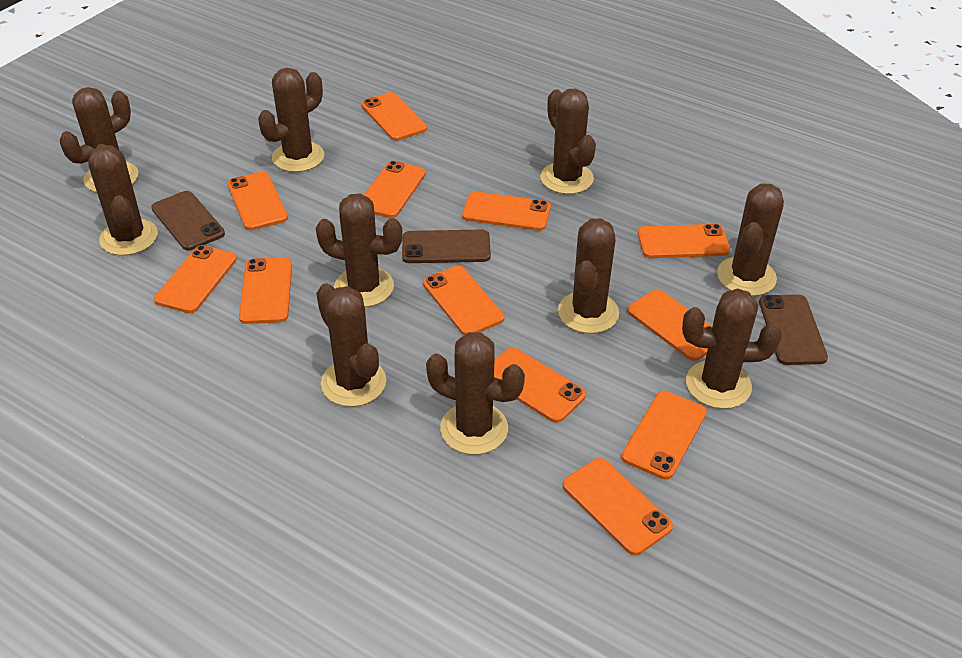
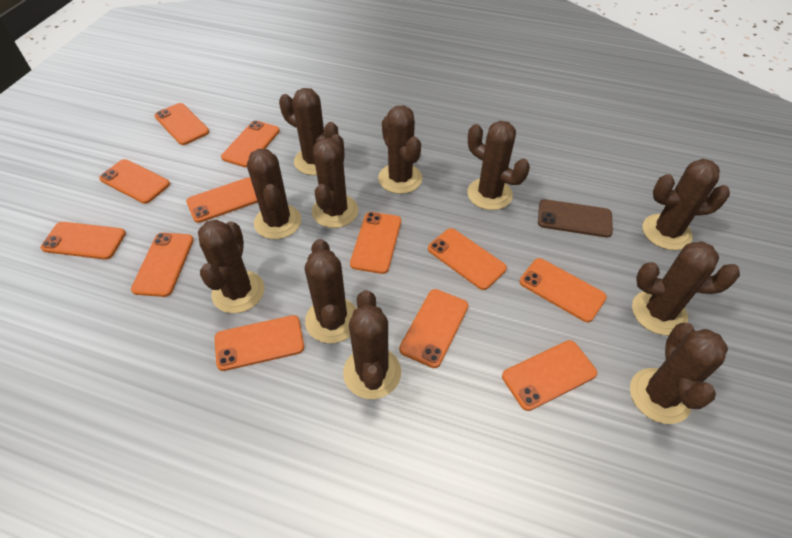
brown cactus: 10 -> 11
brown phone: 3 -> 1

